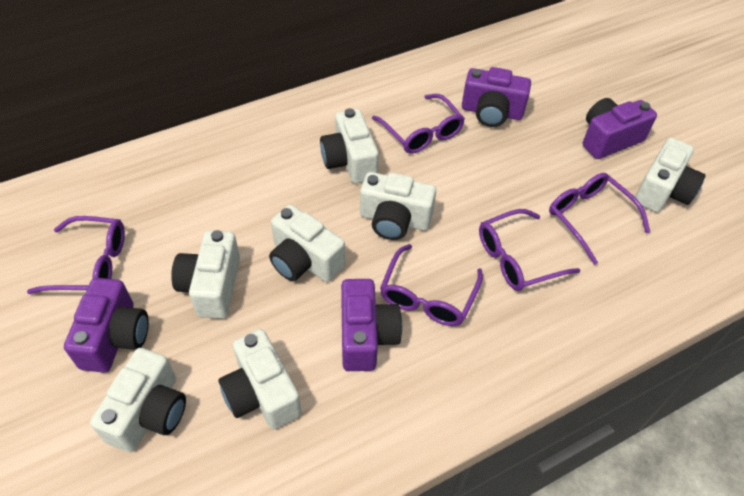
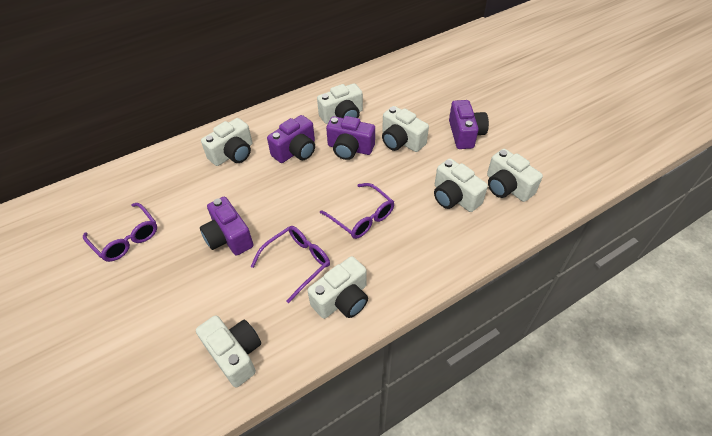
purple glasses: 5 -> 3

